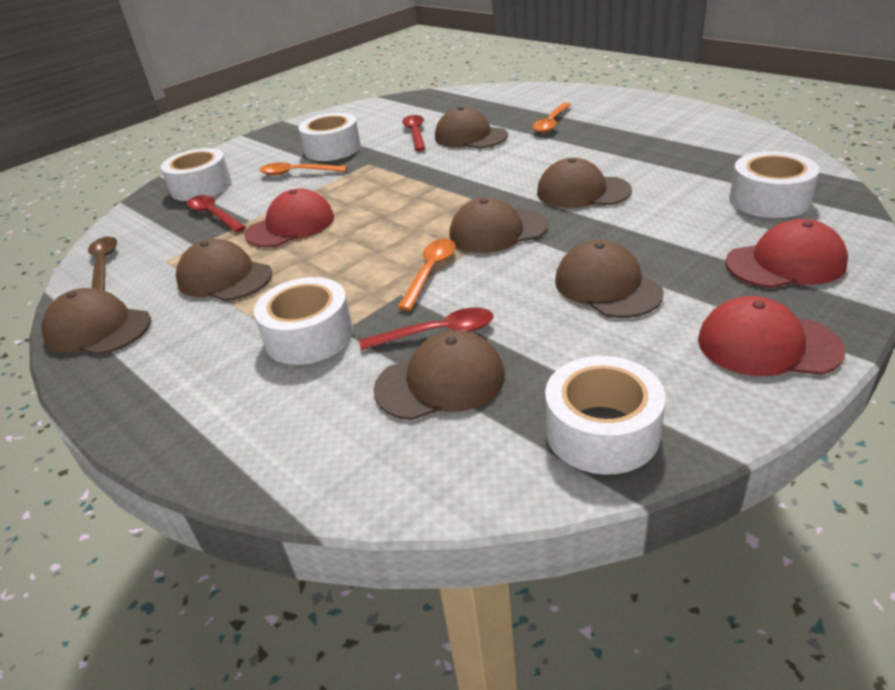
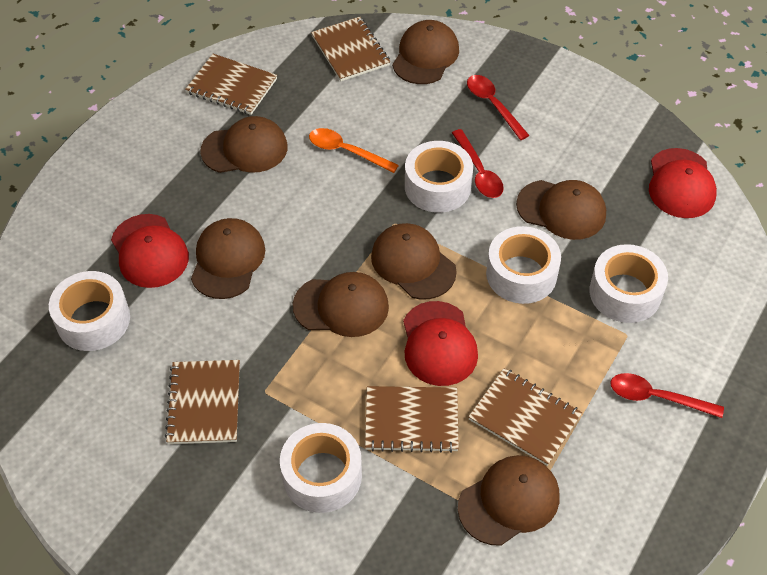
brown notebook: 0 -> 5
brown spoon: 1 -> 0
orange spoon: 3 -> 1

